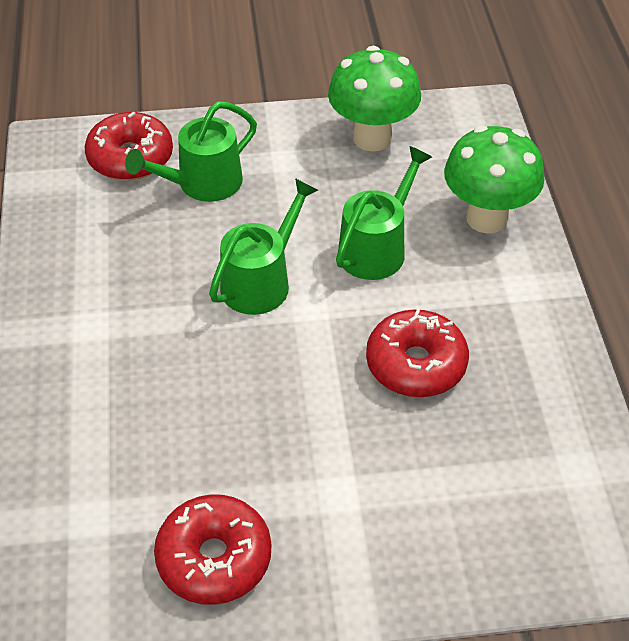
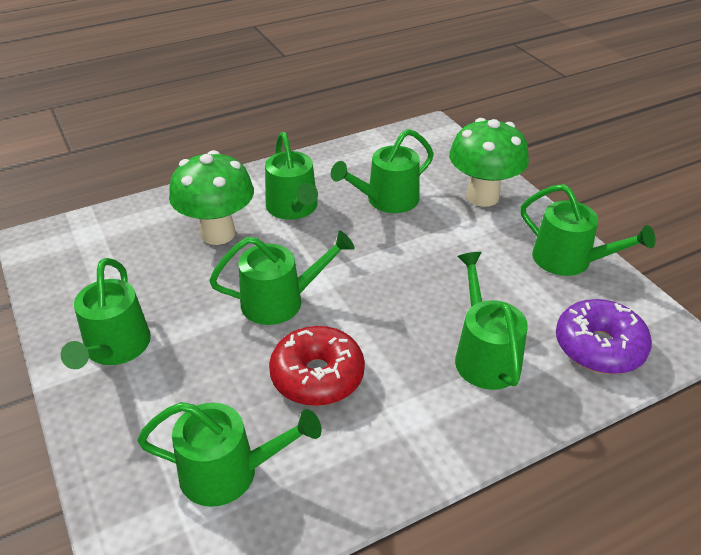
green watering can: 3 -> 7
purple donut: 0 -> 1
red donut: 3 -> 1

